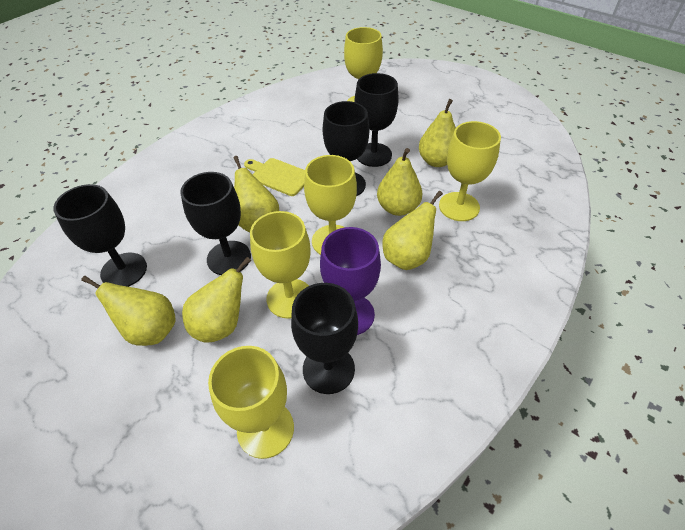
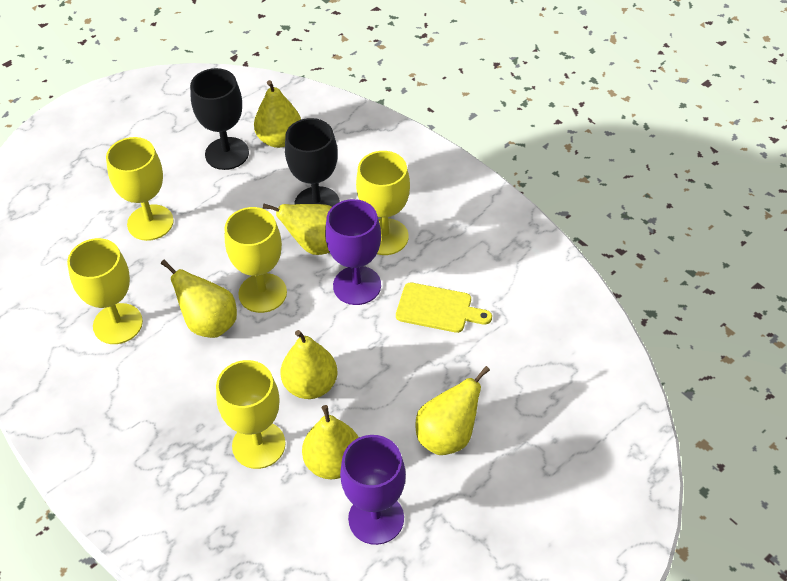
black goblet: 5 -> 2
purple goblet: 1 -> 2

